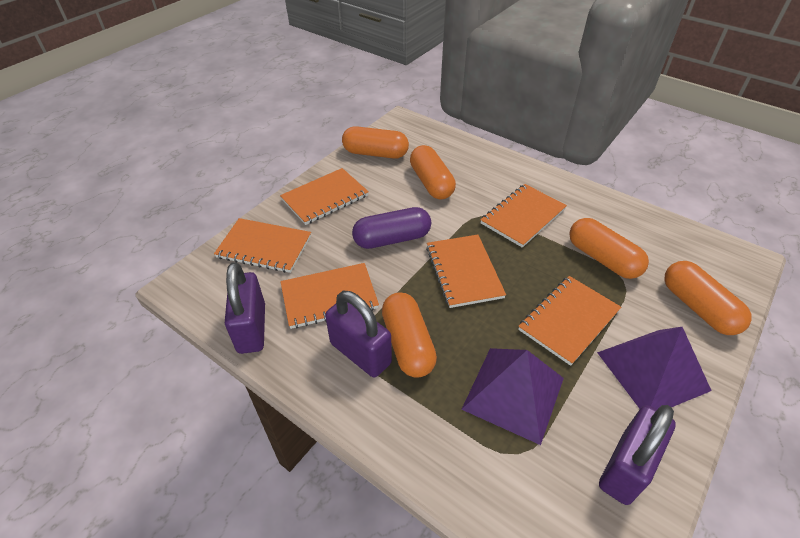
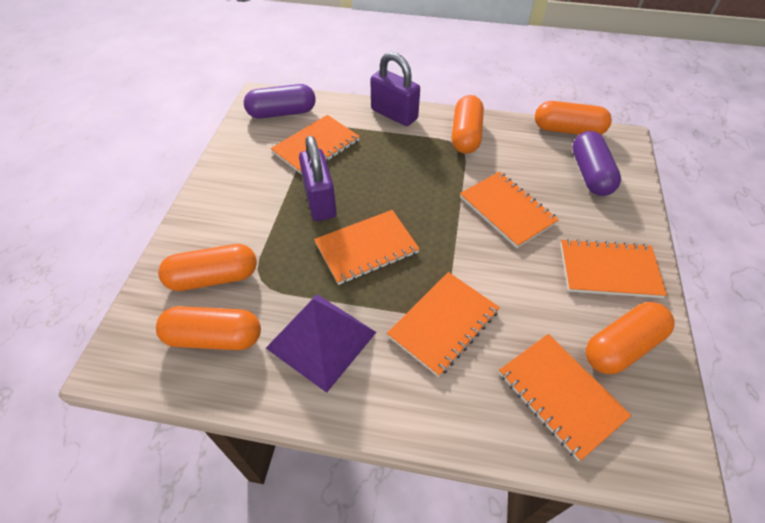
purple capsule: 1 -> 2
purple padlock: 3 -> 2
purple pyramid: 2 -> 1

